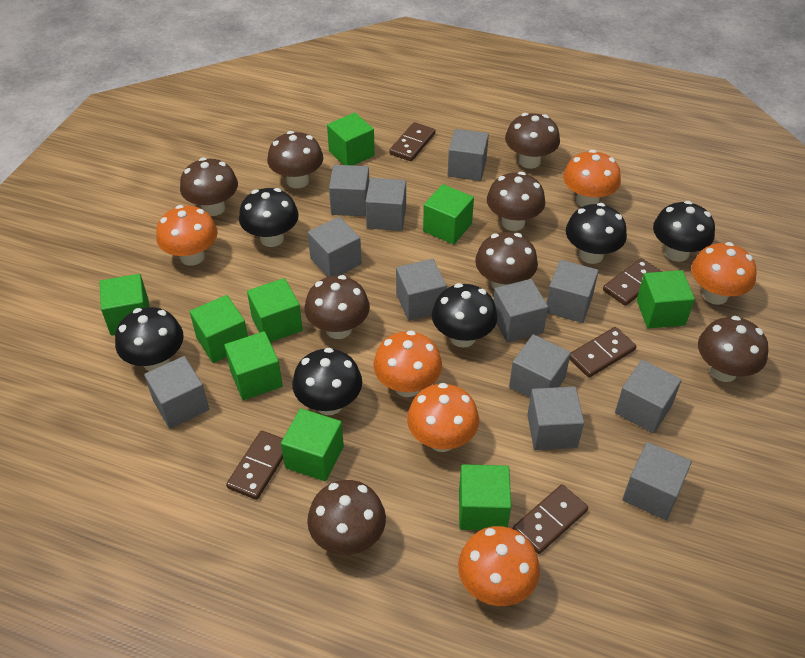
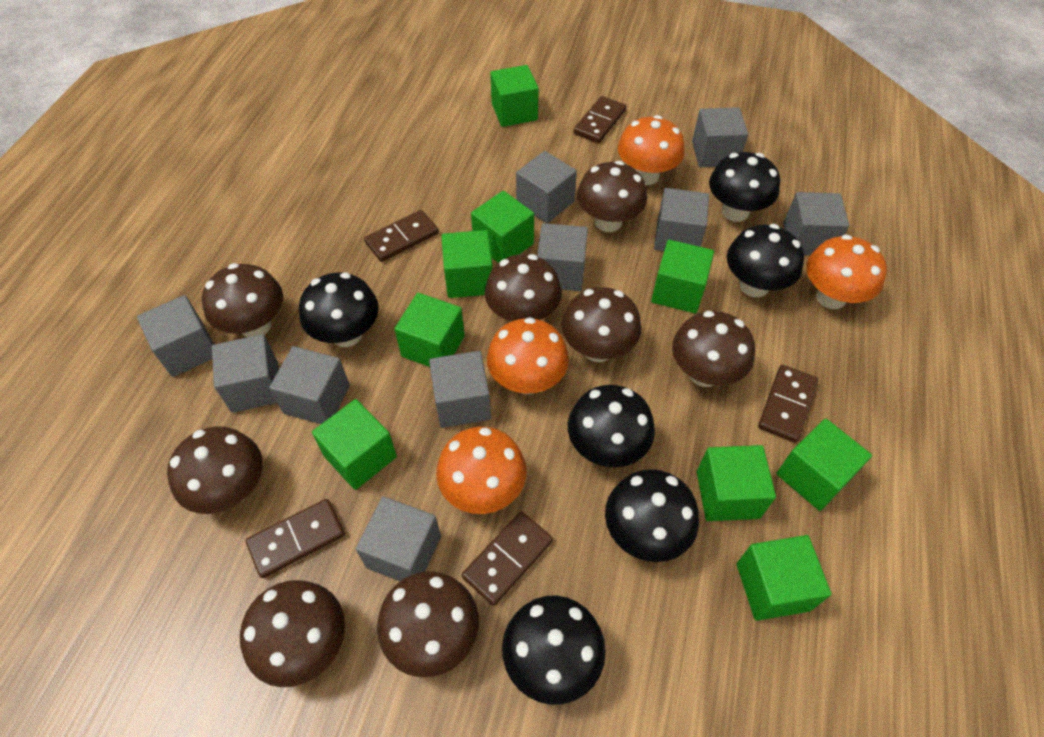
grey cube: 12 -> 10
orange mushroom: 6 -> 4

